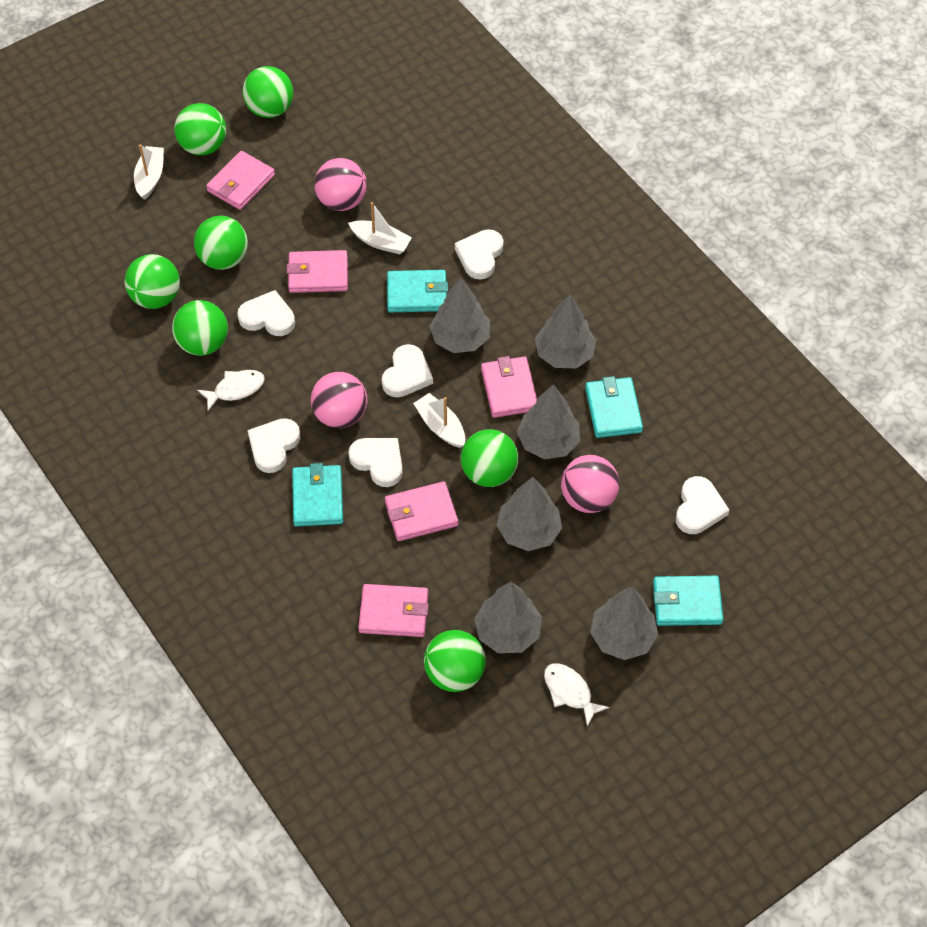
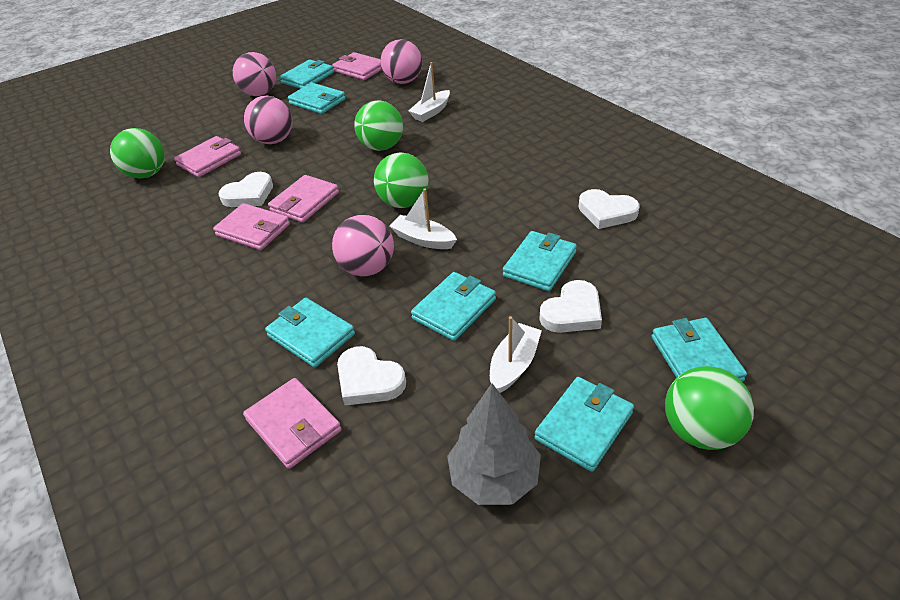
green ball: 7 -> 4
grey tree: 6 -> 1
pink ball: 3 -> 4
turquoise wallet: 4 -> 7
white fish: 2 -> 0
white heart: 6 -> 4

